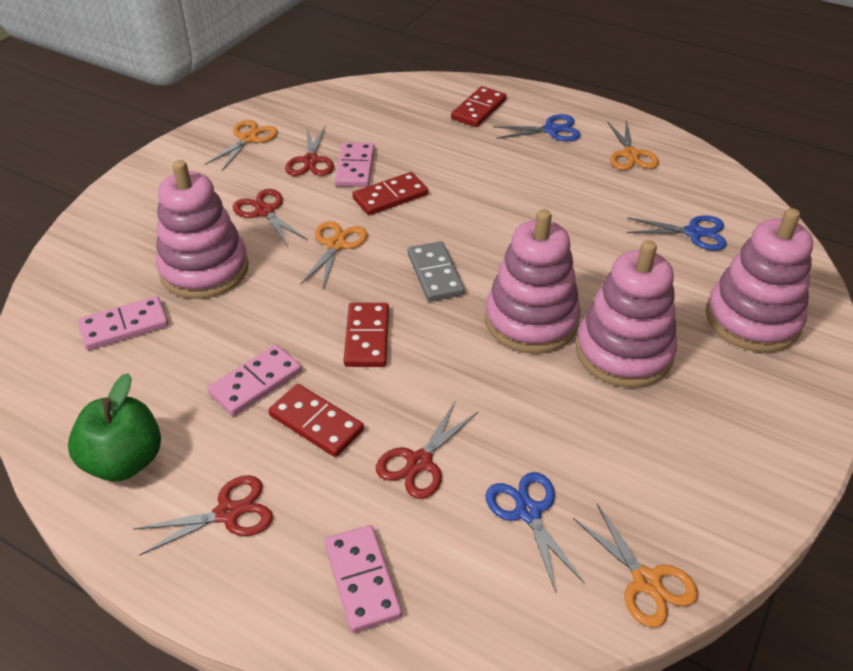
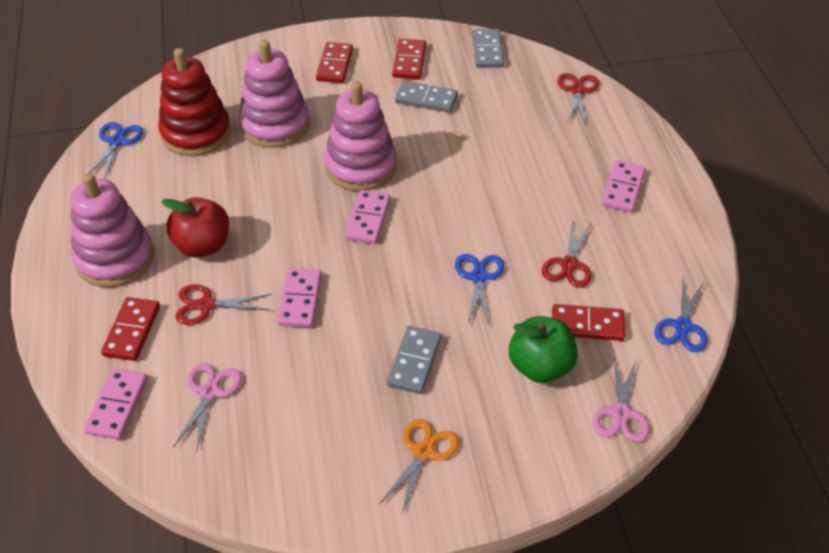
grey domino: 1 -> 3
orange scissors: 4 -> 1
pink scissors: 0 -> 2
pink stacking toy: 4 -> 3
red apple: 0 -> 1
red scissors: 4 -> 3
red stacking toy: 0 -> 1

